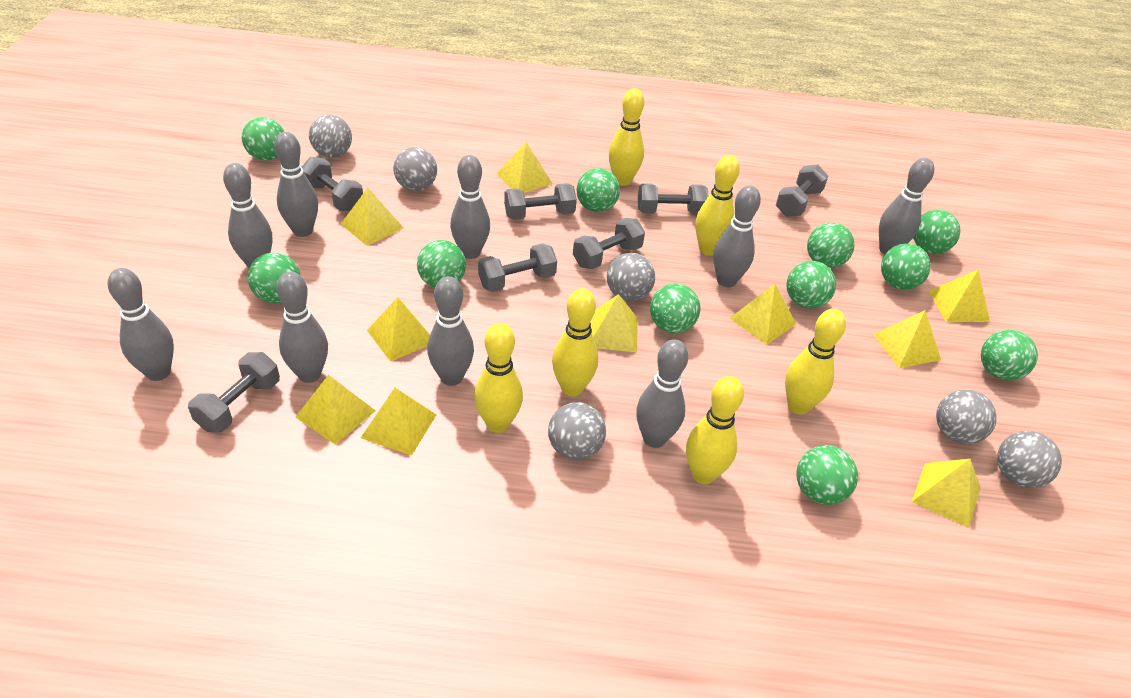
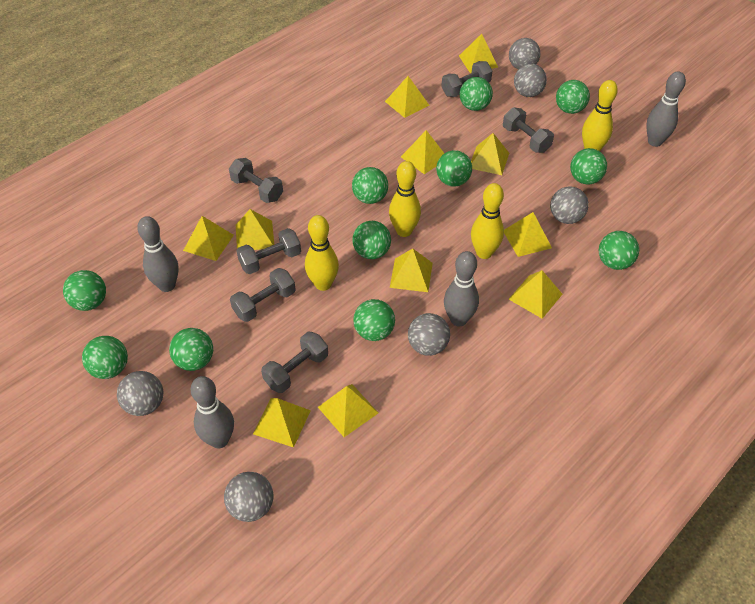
grey bowling pin: 9 -> 4
grey dumbbell: 7 -> 6
yellow bowling pin: 6 -> 4
yellow pyramid: 10 -> 11

